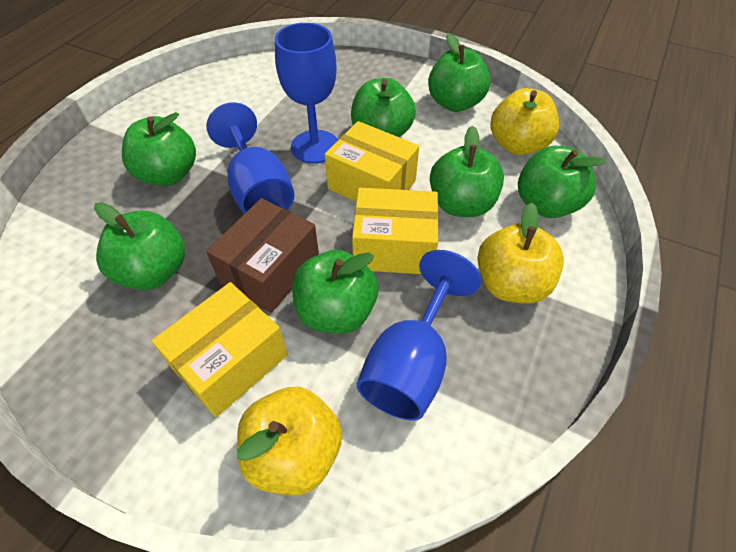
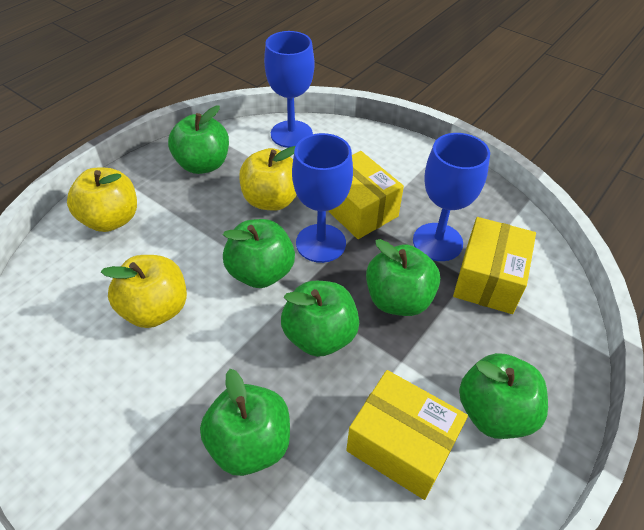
brown box: 1 -> 0
green apple: 7 -> 6

